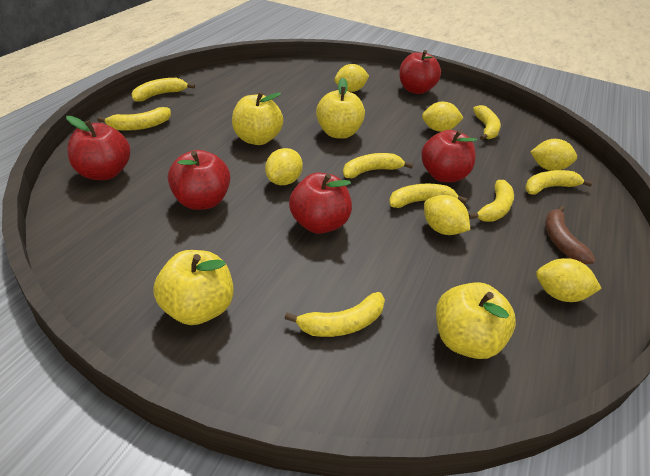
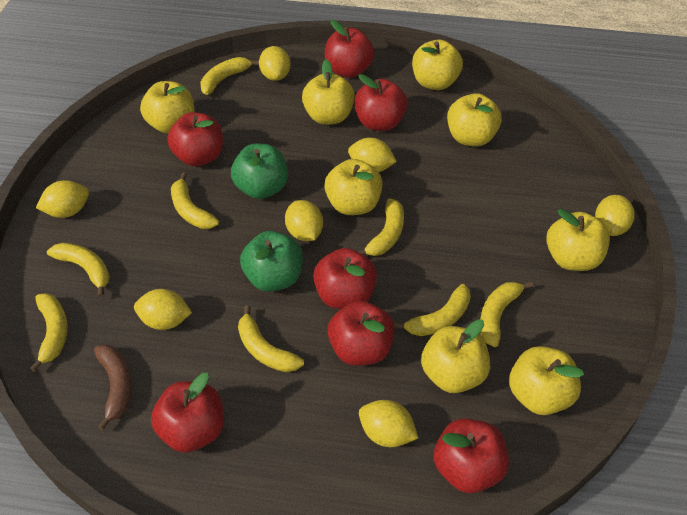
green apple: 0 -> 2
red apple: 5 -> 7
yellow apple: 4 -> 8
yellow lemon: 6 -> 7

